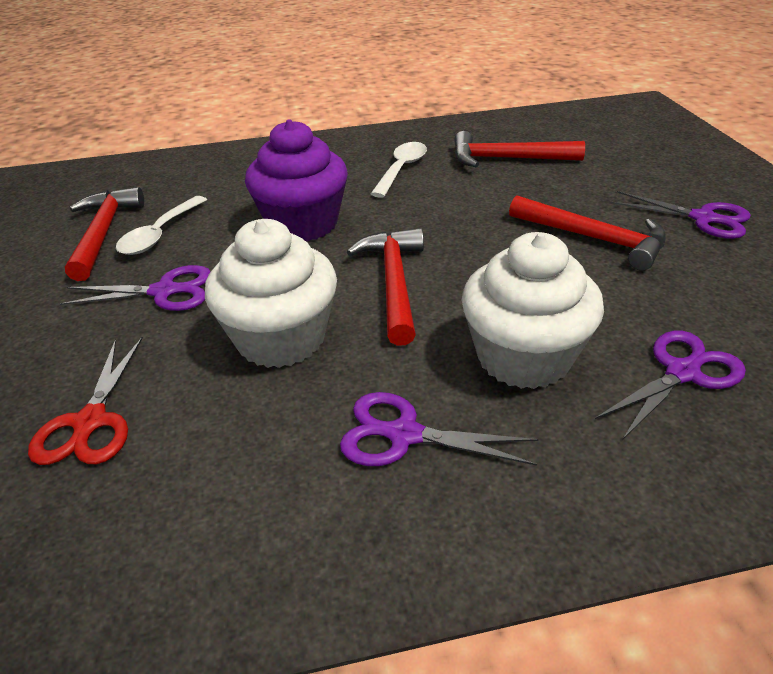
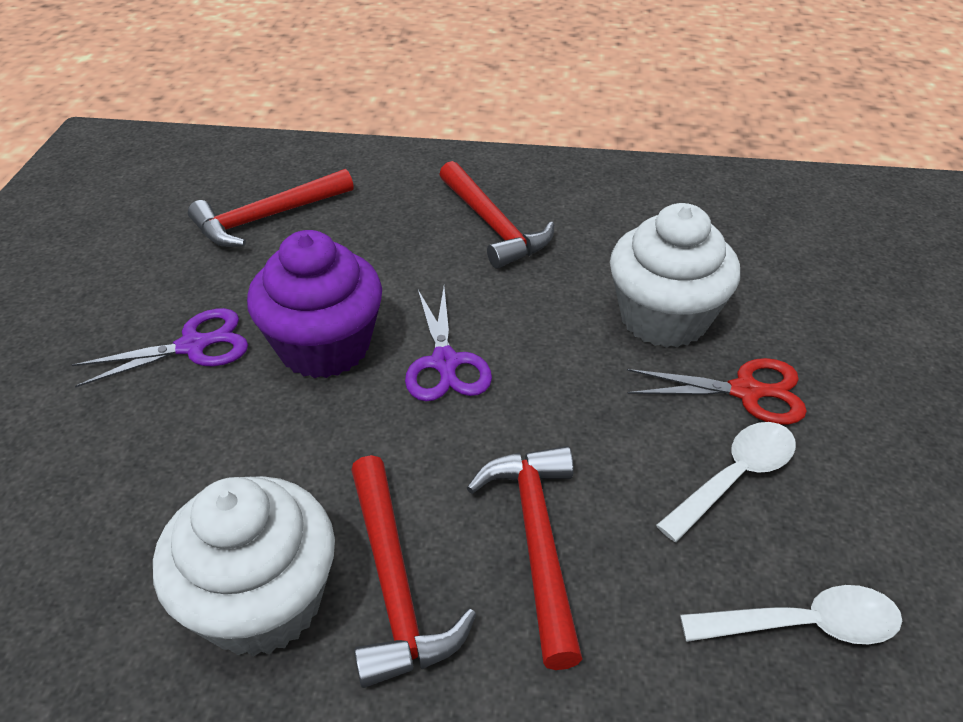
purple scissors: 4 -> 2

